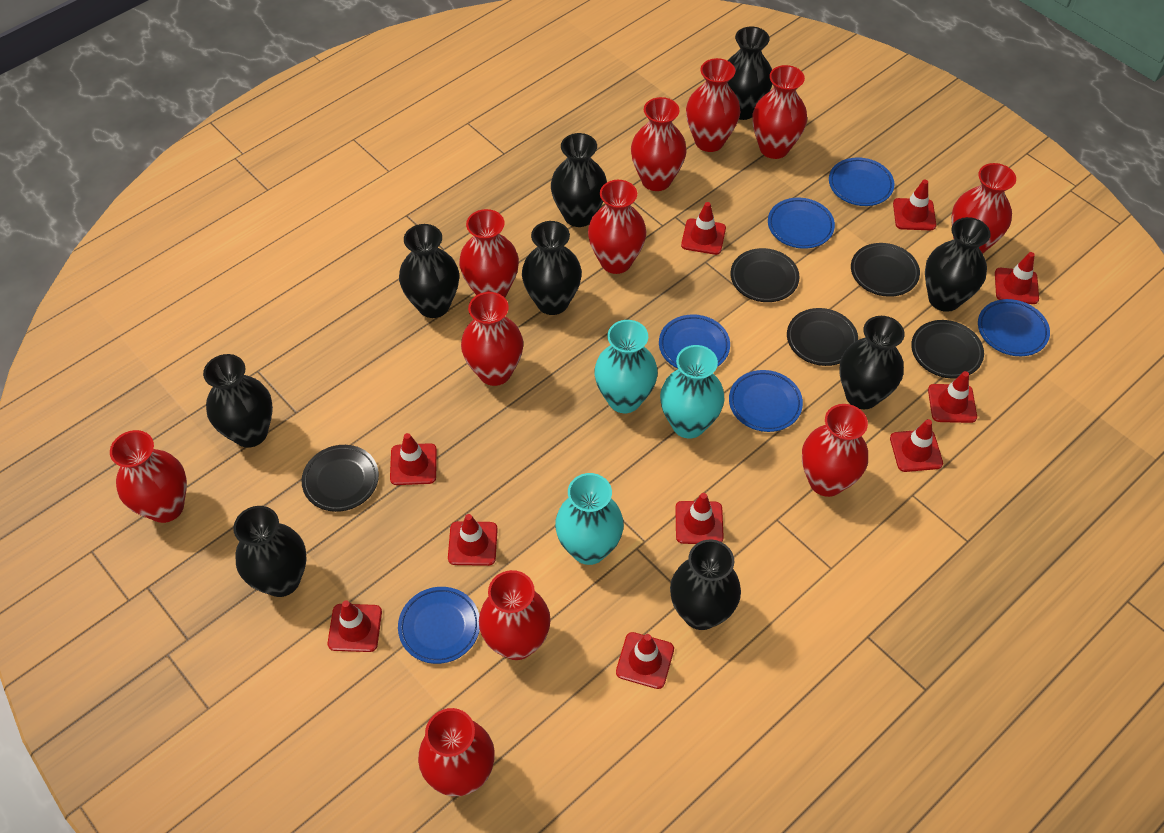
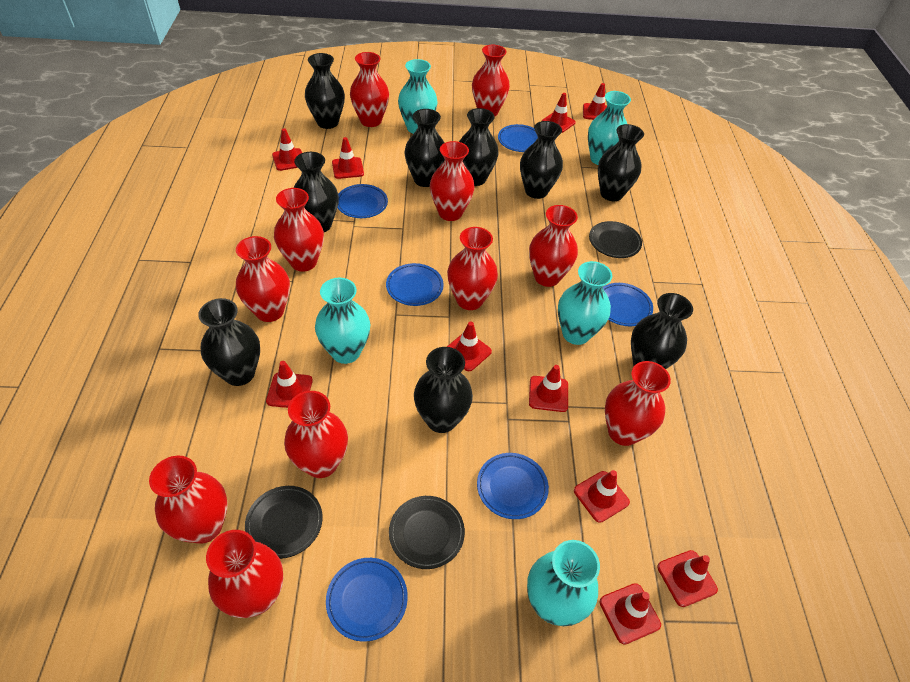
black plate: 5 -> 3
turquoise vase: 3 -> 5

